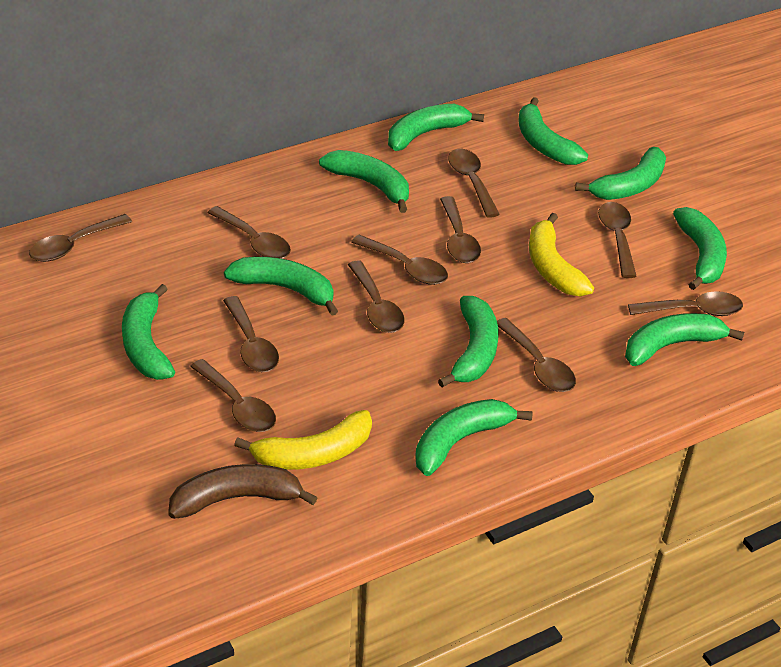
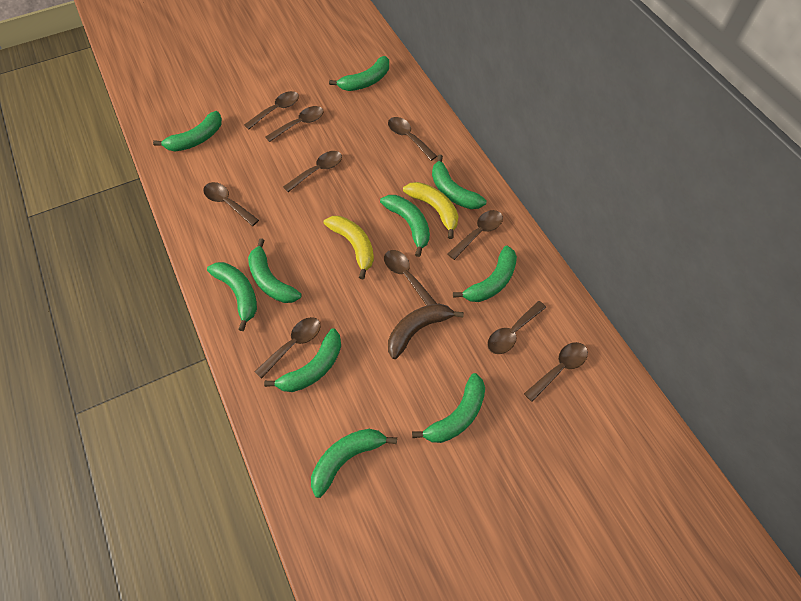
brown spoon: 11 -> 10

